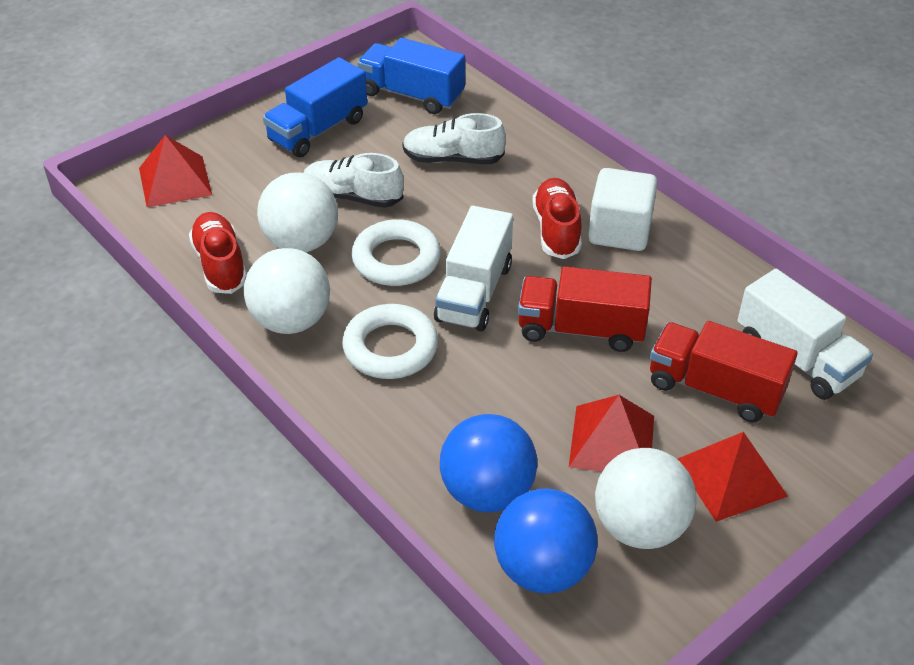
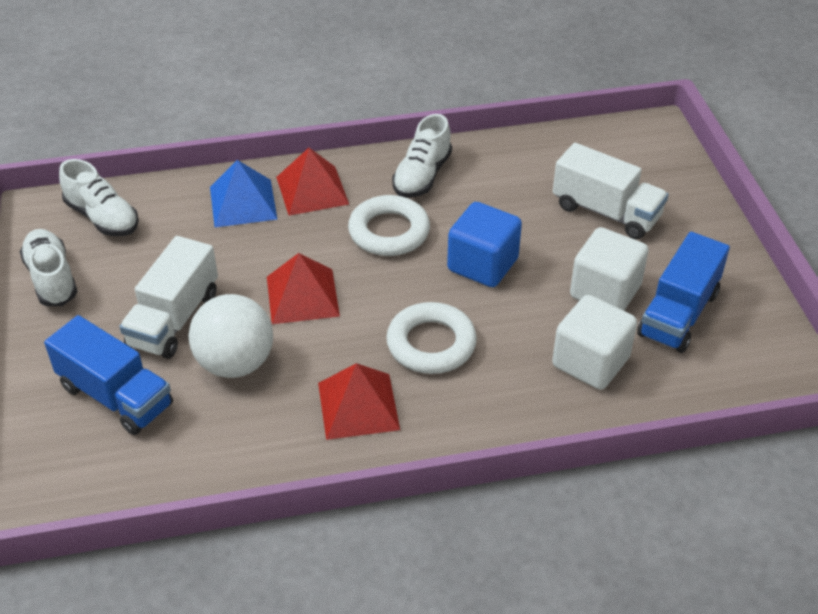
blue ball: 2 -> 0
blue cube: 0 -> 1
blue pyramid: 0 -> 1
red shoe: 2 -> 0
red truck: 2 -> 0
white ball: 3 -> 1
white cube: 1 -> 2
white shoe: 2 -> 3

